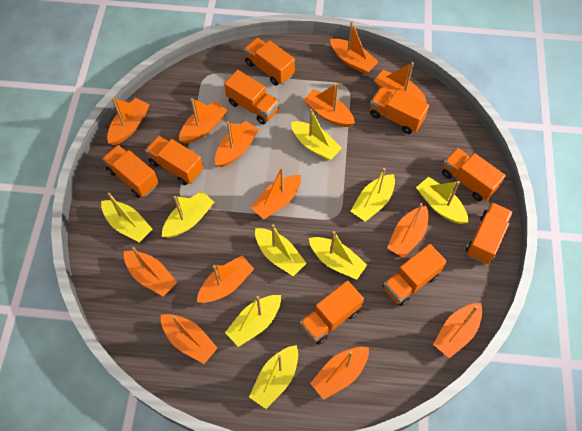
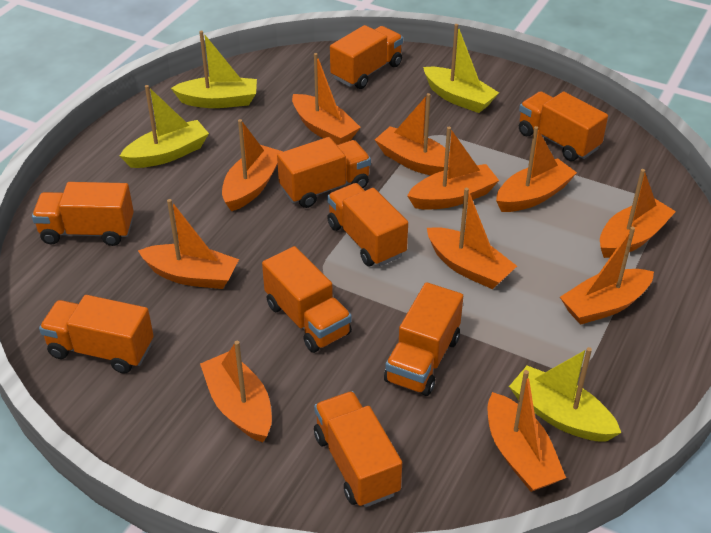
orange boat: 13 -> 11
yellow boat: 9 -> 4

